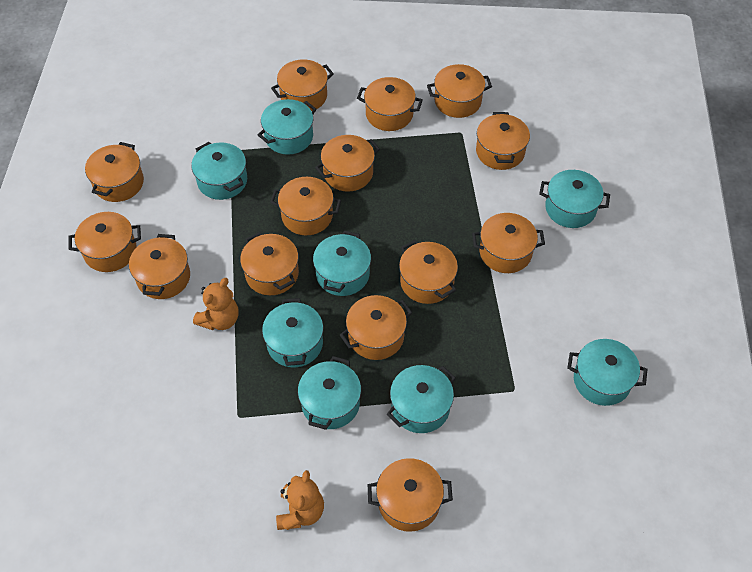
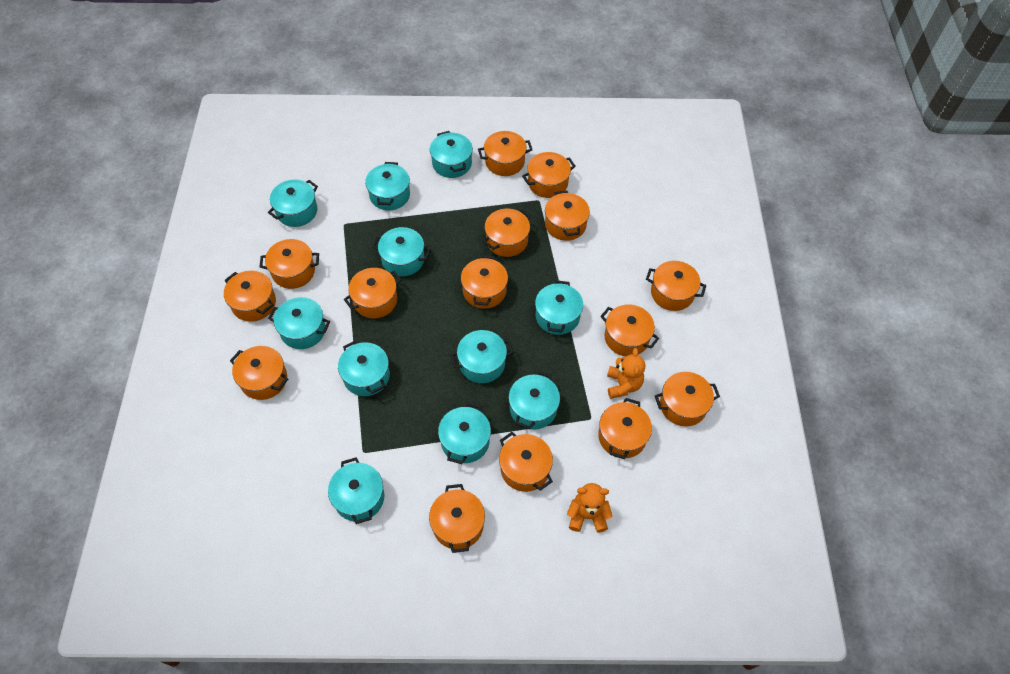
orange pot: 14 -> 15
turquoise pot: 8 -> 11

